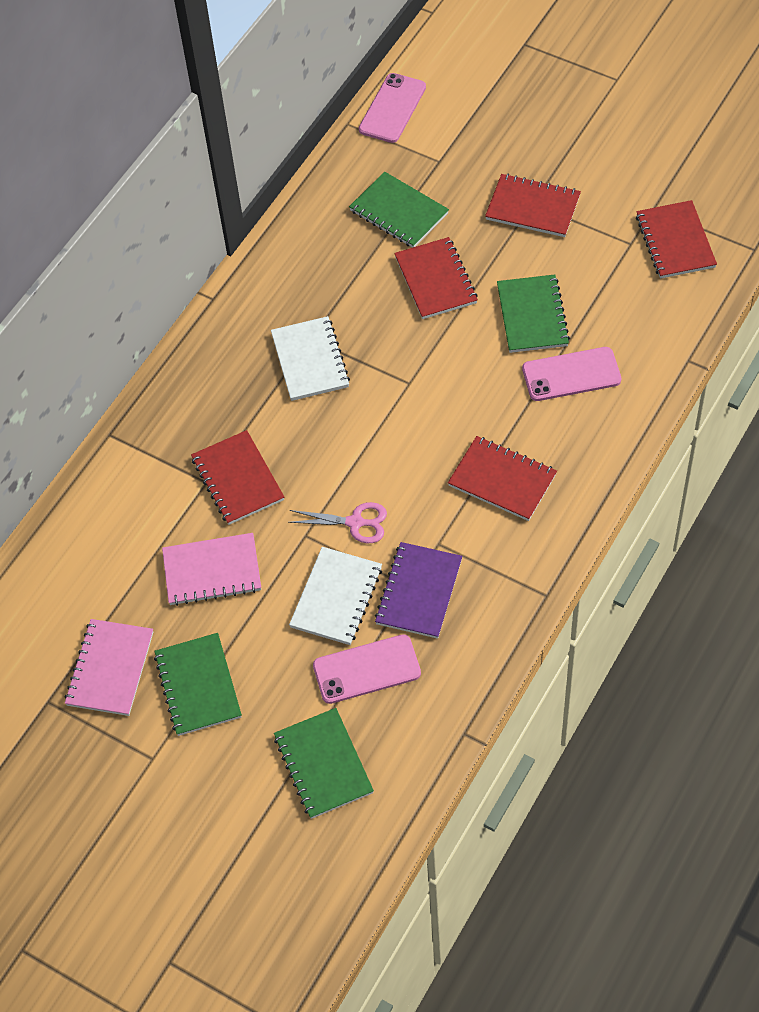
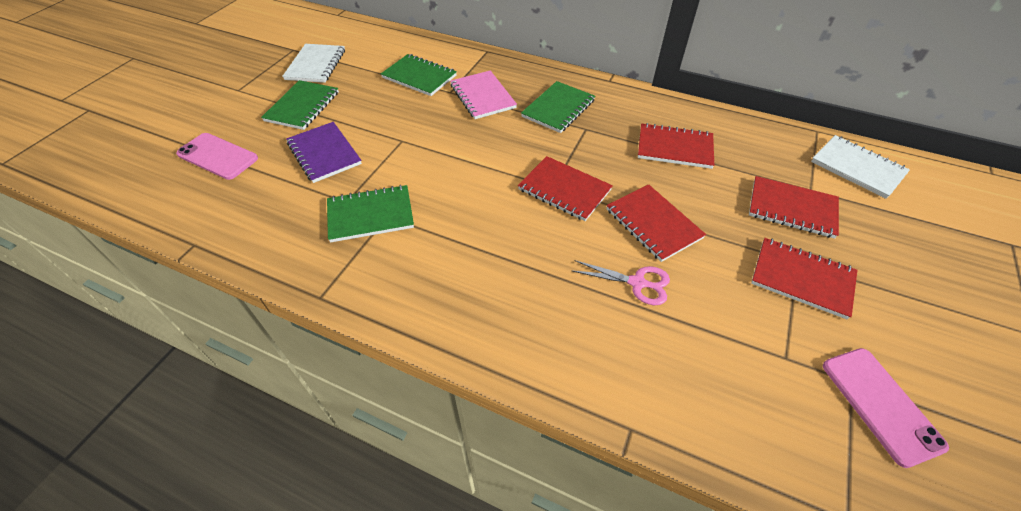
pink notebook: 2 -> 1
pink phone: 3 -> 2

